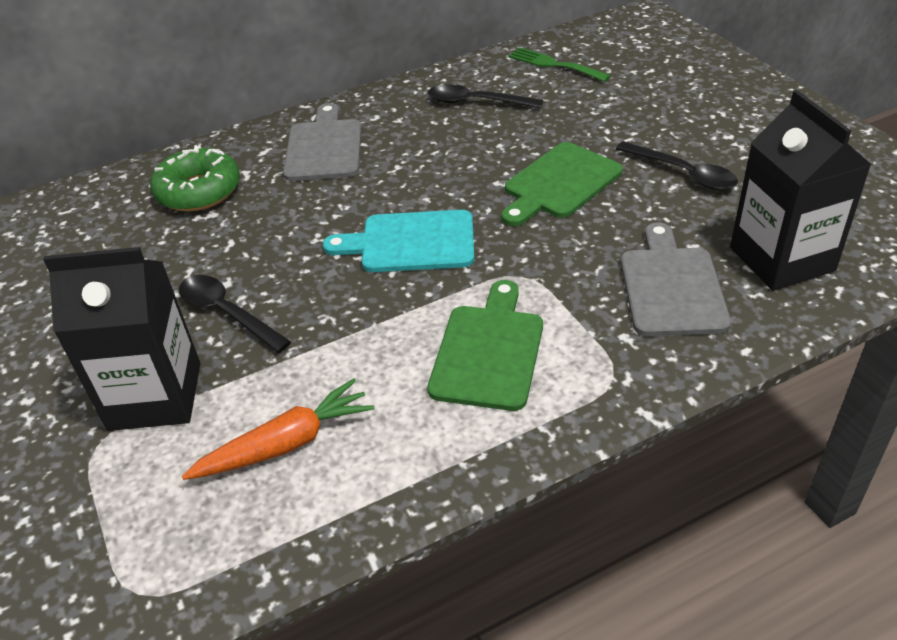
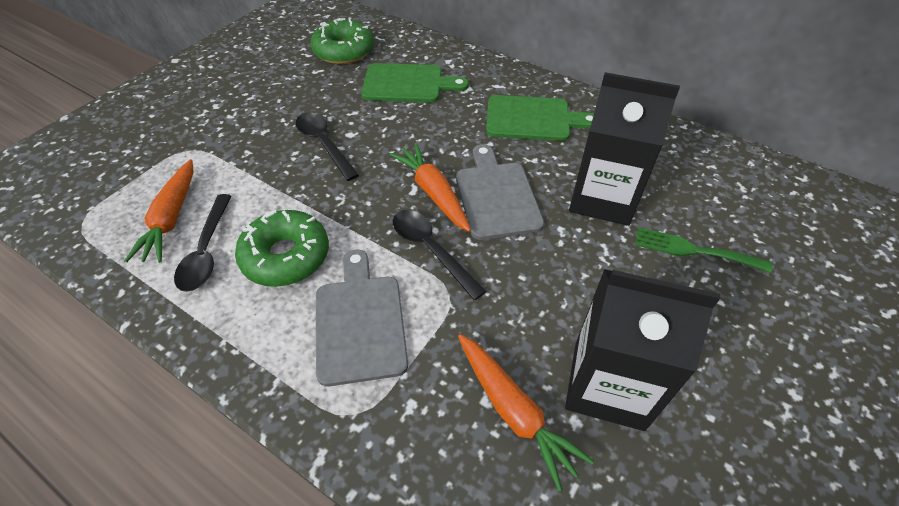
green donut: 1 -> 2
orange carrot: 1 -> 3
turquoise cutting board: 1 -> 0

